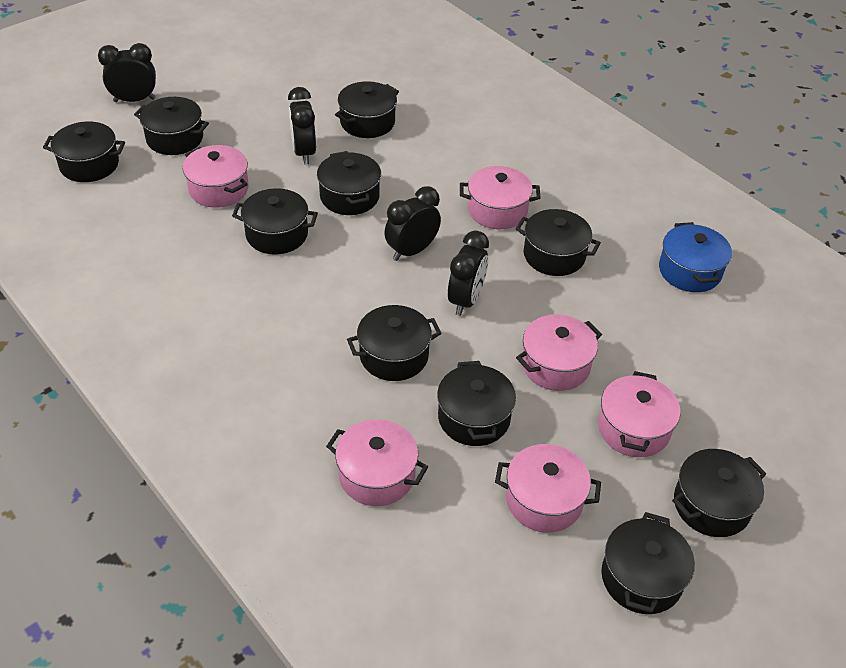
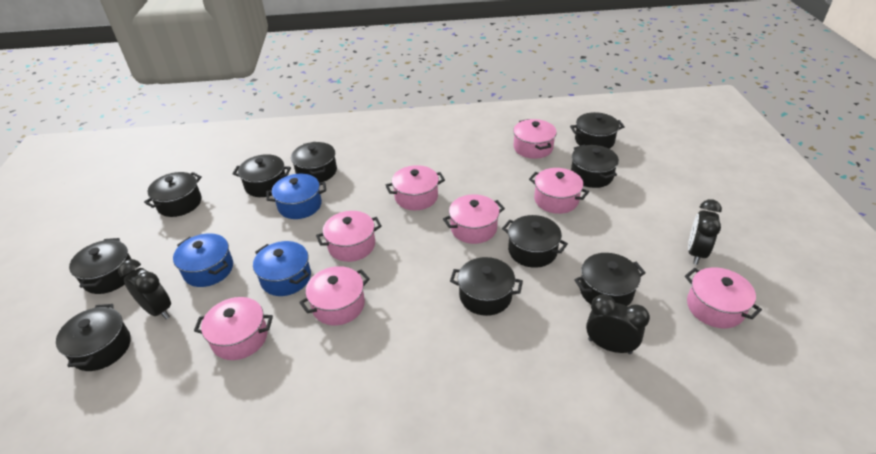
black clock: 4 -> 3
blue pot: 1 -> 3
pink pot: 6 -> 8

